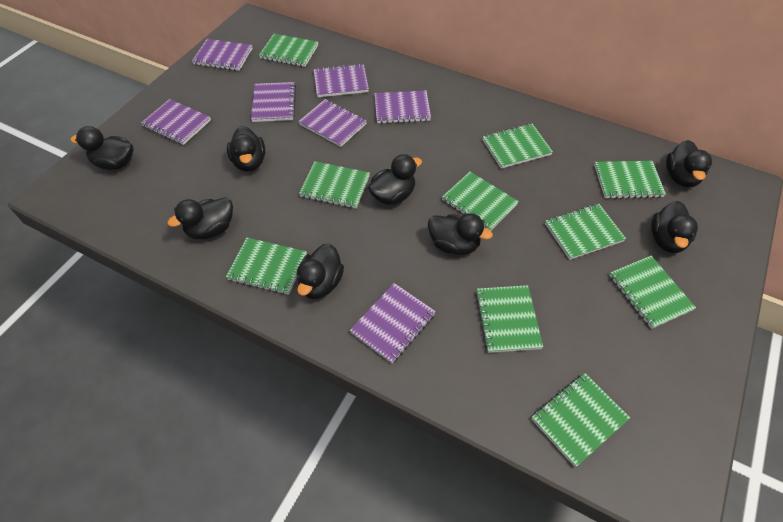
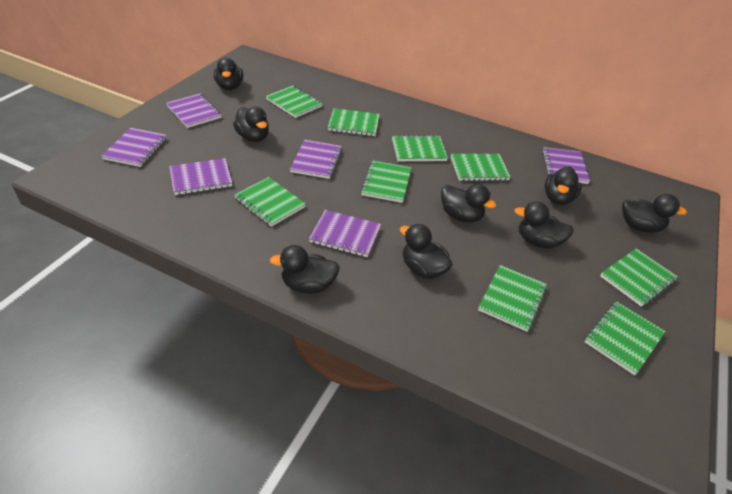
green notebook: 10 -> 9
purple notebook: 7 -> 6

